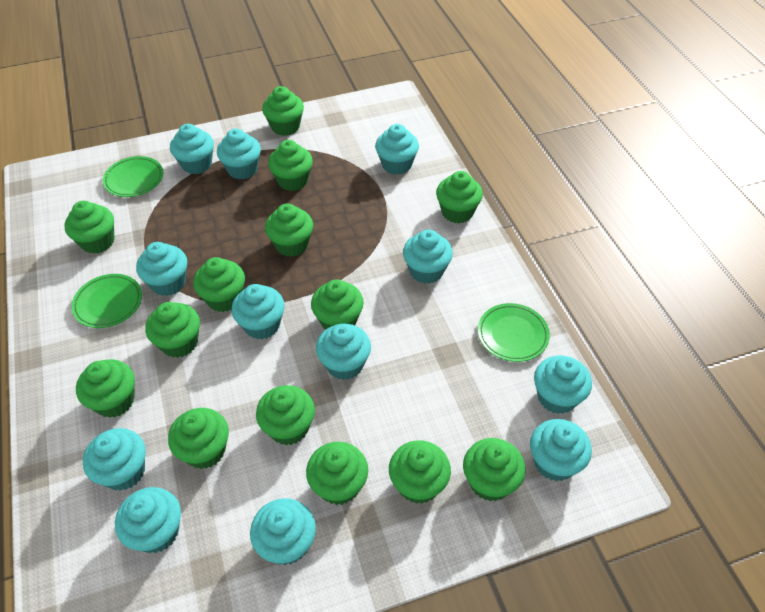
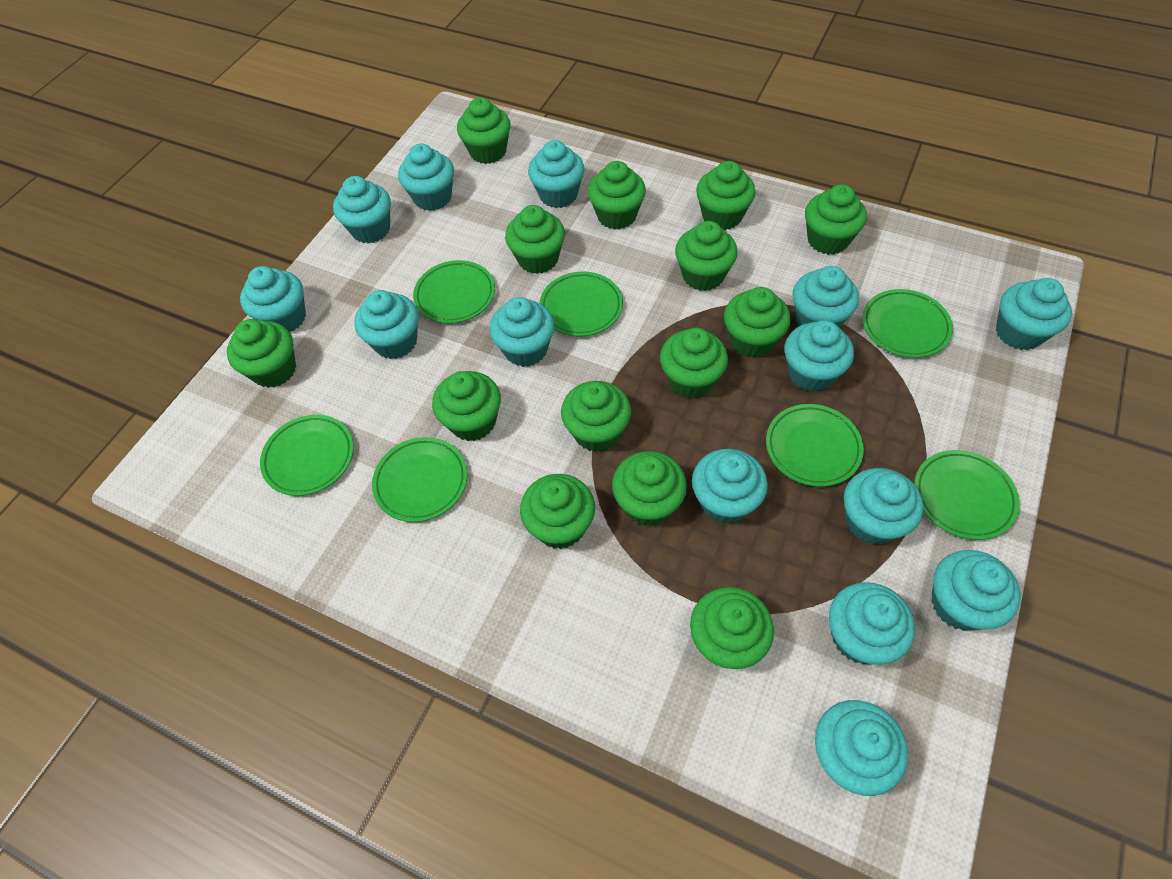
green plate: 3 -> 7
turquoise cupcake: 12 -> 14

